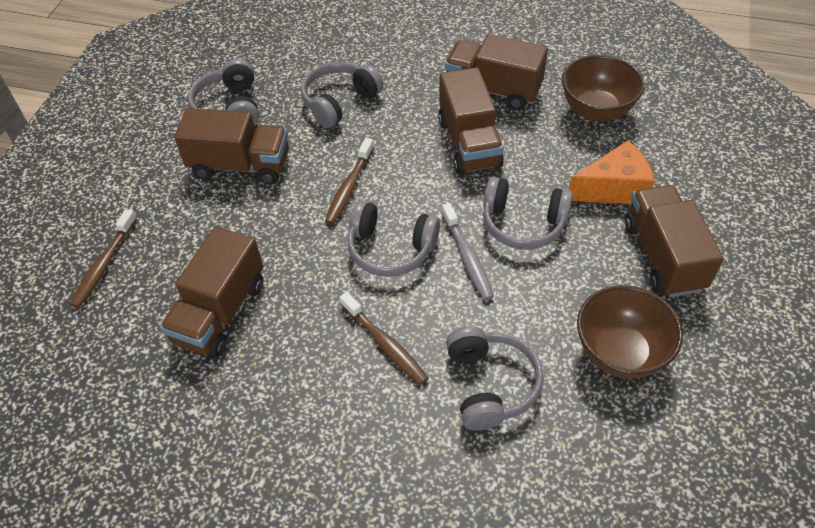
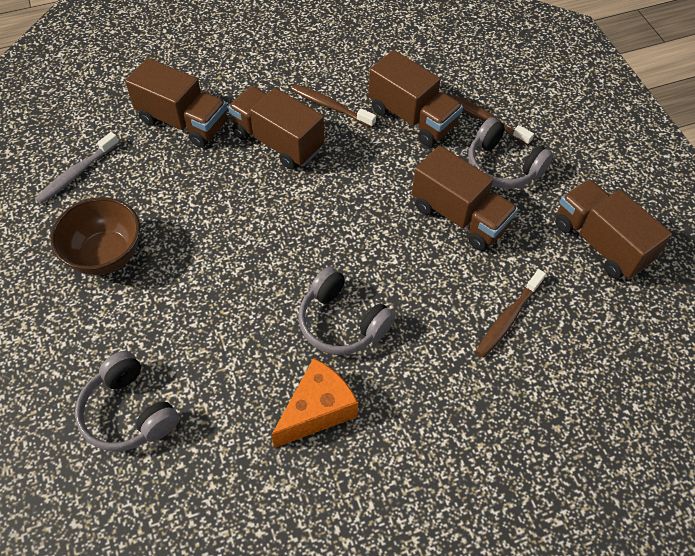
brown bowl: 2 -> 1
grey headphones: 5 -> 3

